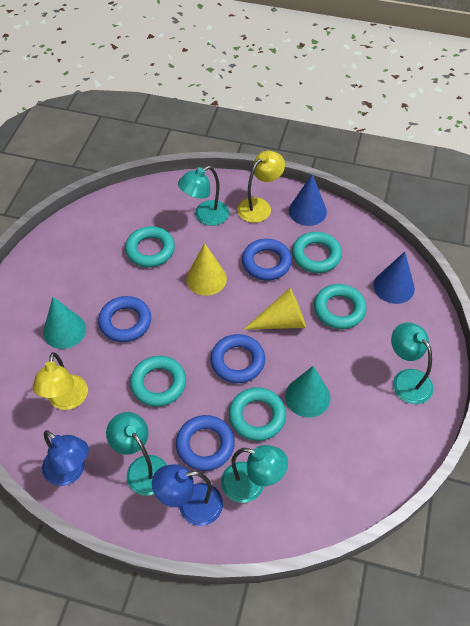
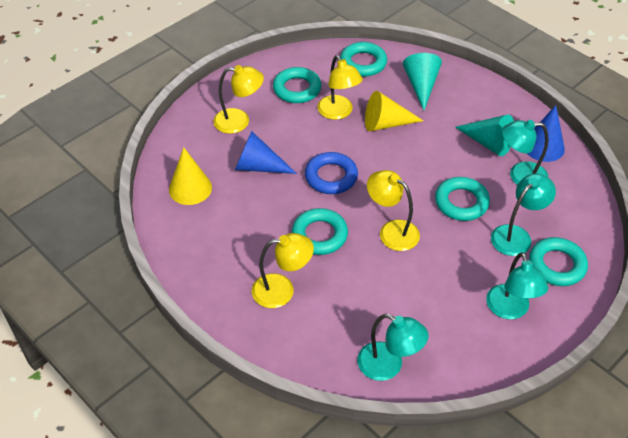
blue lamp: 2 -> 0
blue ring: 4 -> 1
yellow lamp: 2 -> 4

